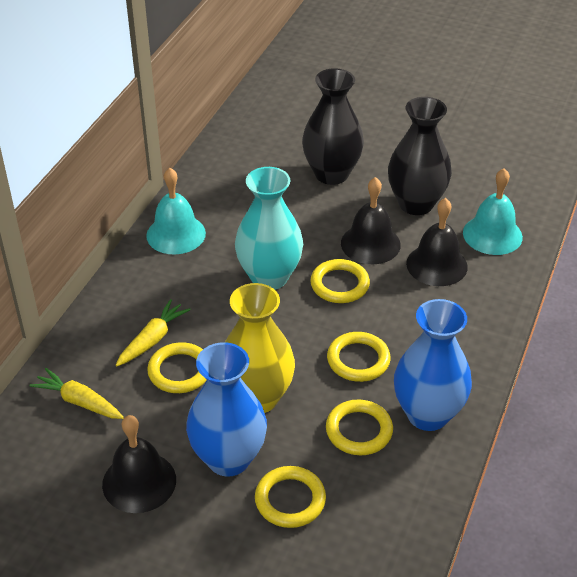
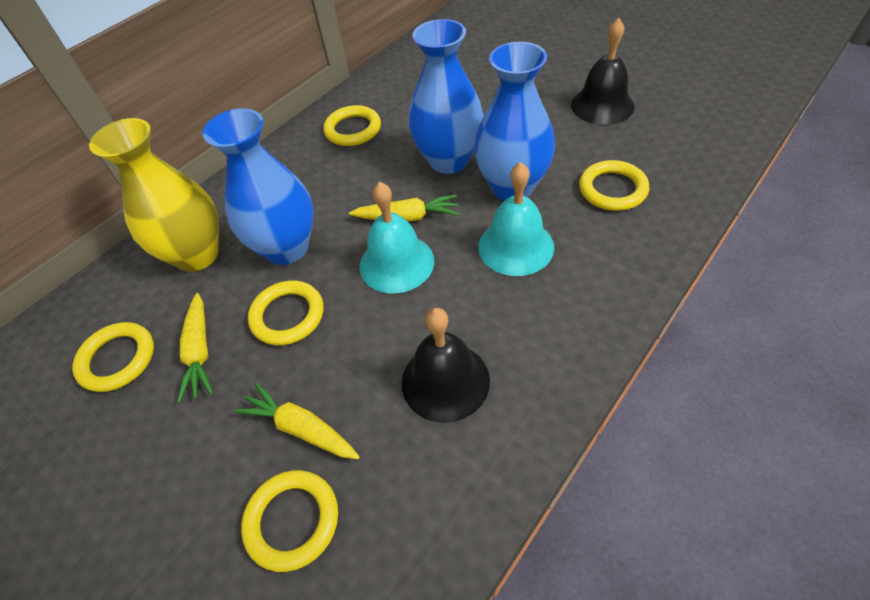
black bell: 3 -> 2
black vase: 2 -> 0
blue vase: 2 -> 3
turquoise vase: 1 -> 0
yellow carrot: 2 -> 3

